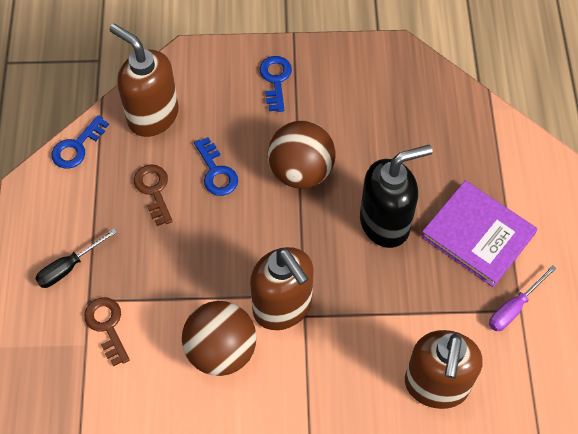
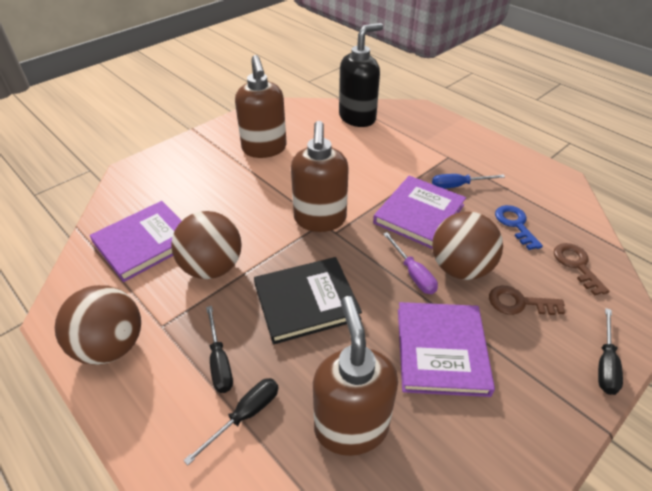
black book: 0 -> 1
black screwdriver: 1 -> 3
blue key: 3 -> 1
blue screwdriver: 0 -> 1
brown ball: 2 -> 3
purple book: 1 -> 3

